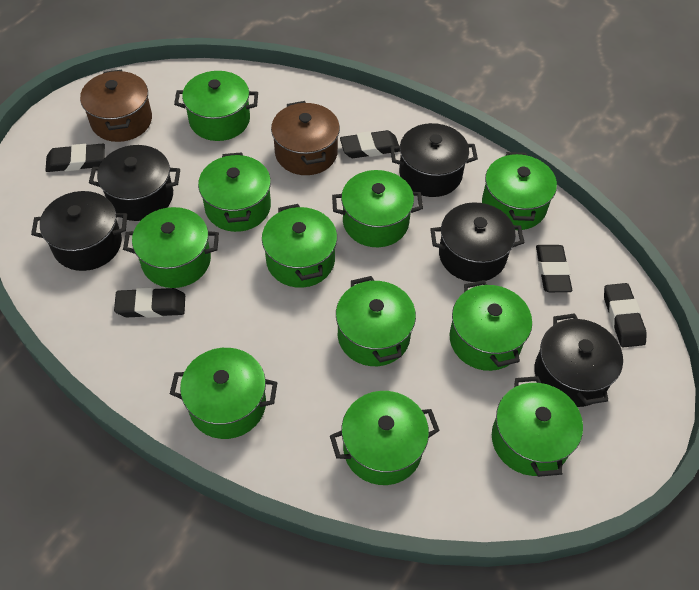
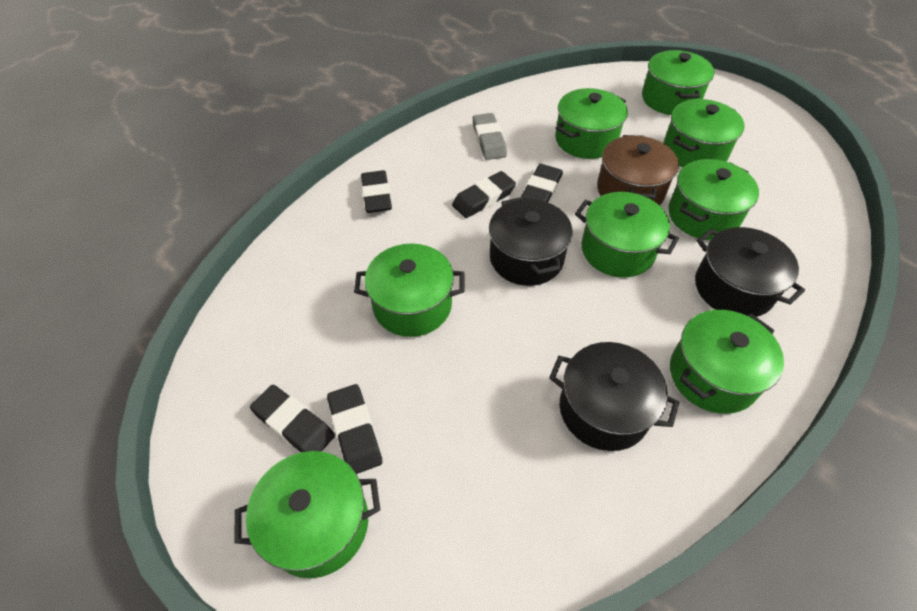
black pot: 5 -> 3
brown pot: 2 -> 1
green pot: 11 -> 8
grey eraser: 0 -> 1

